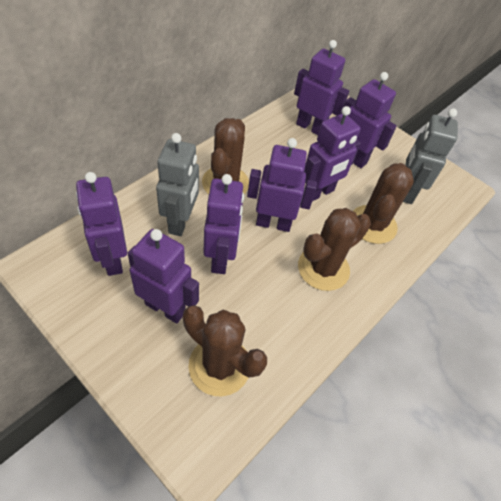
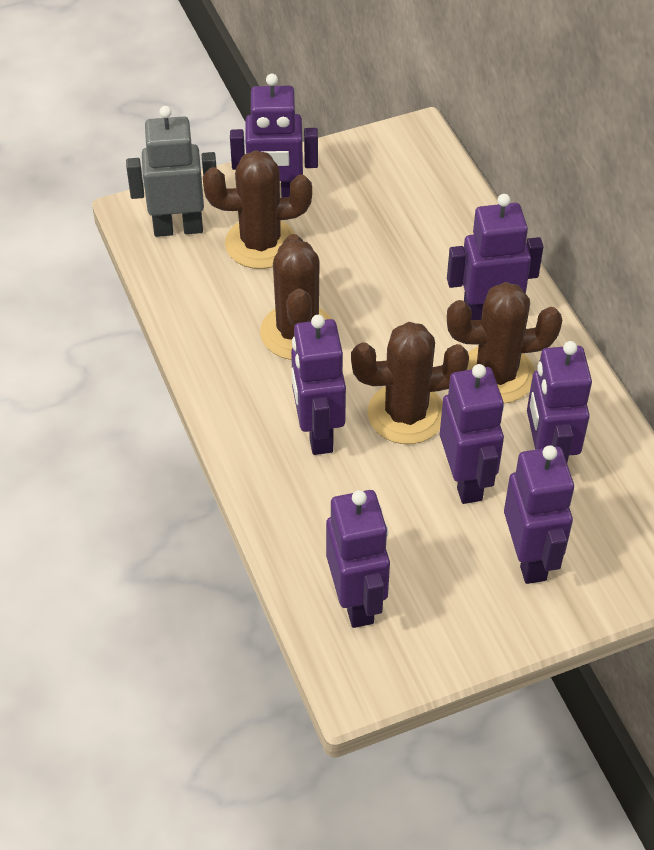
grey robot: 2 -> 1

